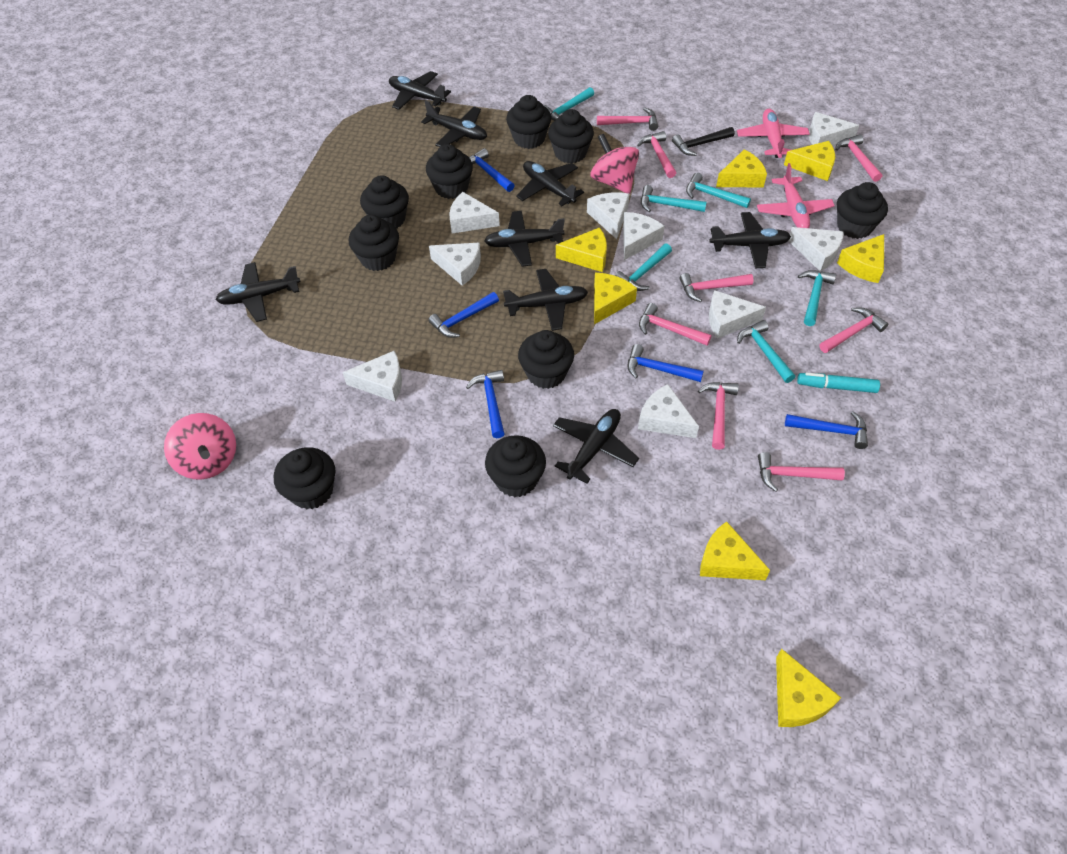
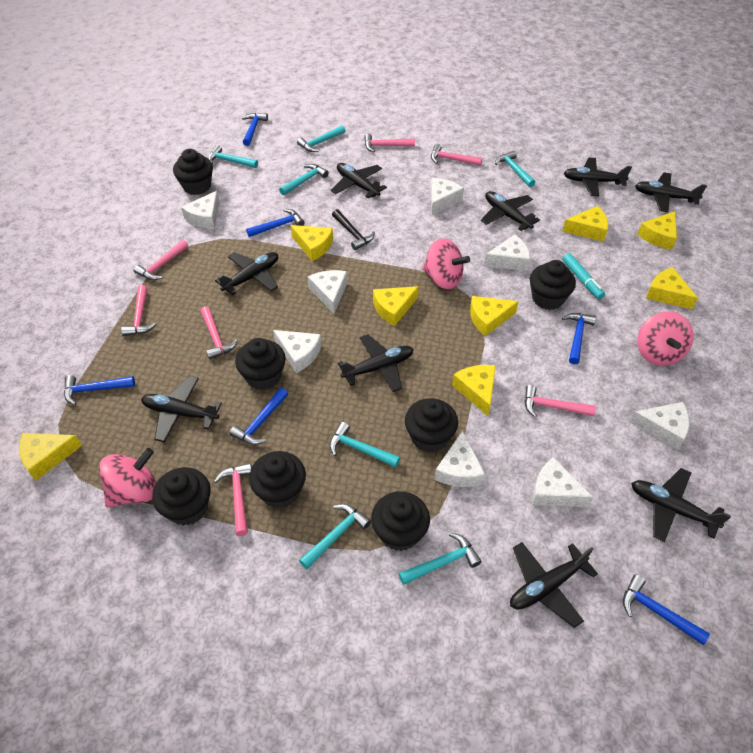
black cupcake: 9 -> 7
black plane: 8 -> 9
blue hammer: 5 -> 6
pink hammer: 8 -> 7
pink plane: 2 -> 0
pink spinning top: 2 -> 3
turquoise hammer: 6 -> 7
white cheese: 9 -> 8
yellow cheese: 7 -> 8

